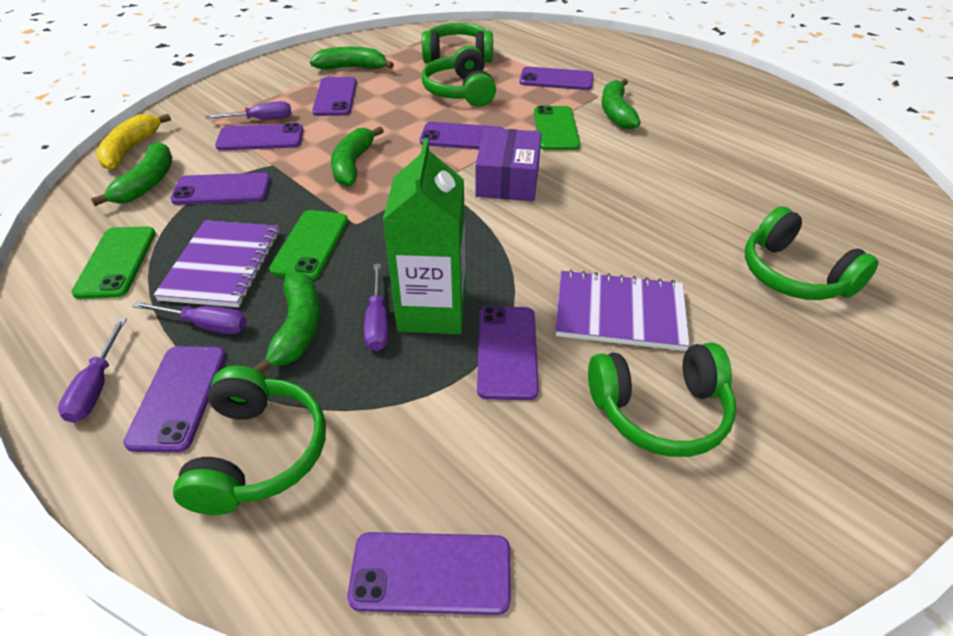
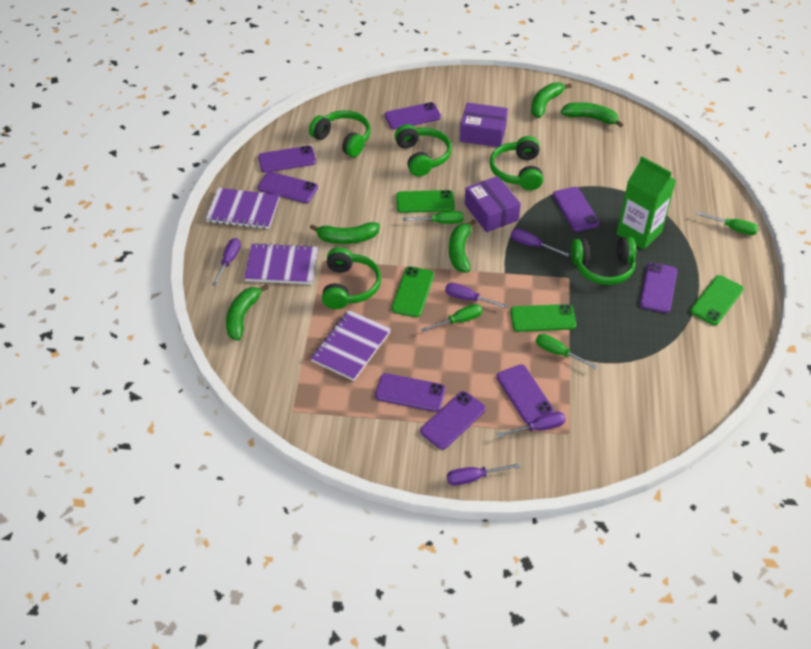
green phone: 3 -> 4
green screwdriver: 0 -> 4
purple box: 1 -> 2
purple notebook: 2 -> 3
purple screwdriver: 4 -> 5
yellow banana: 1 -> 0

